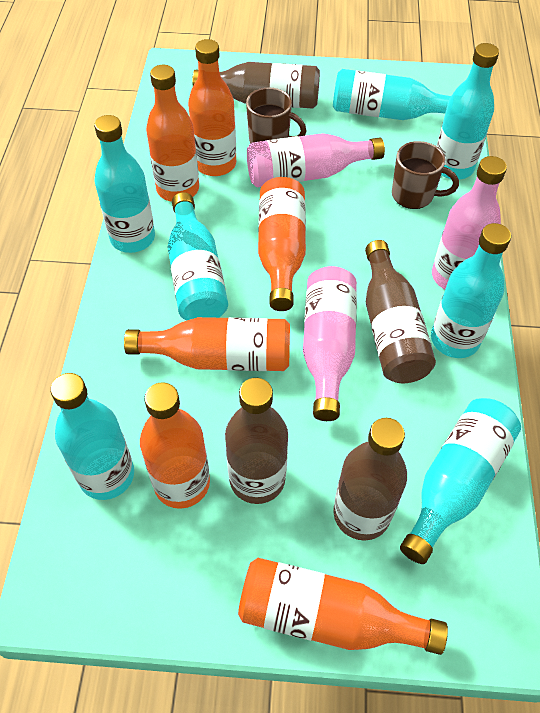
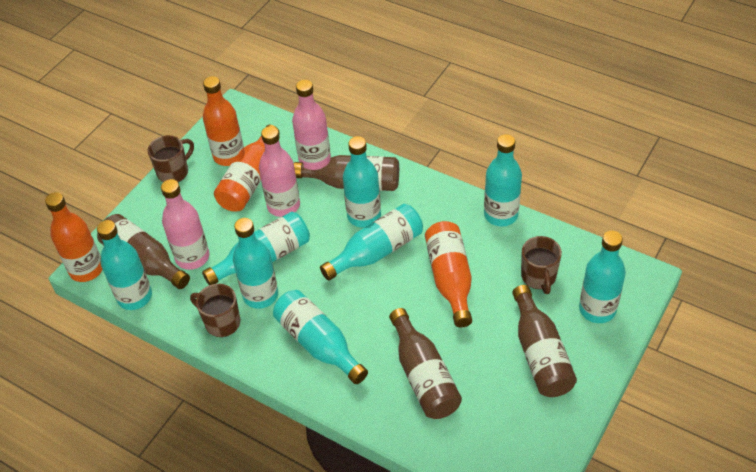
brown mug: 2 -> 3
orange bottle: 6 -> 4
turquoise bottle: 7 -> 8

